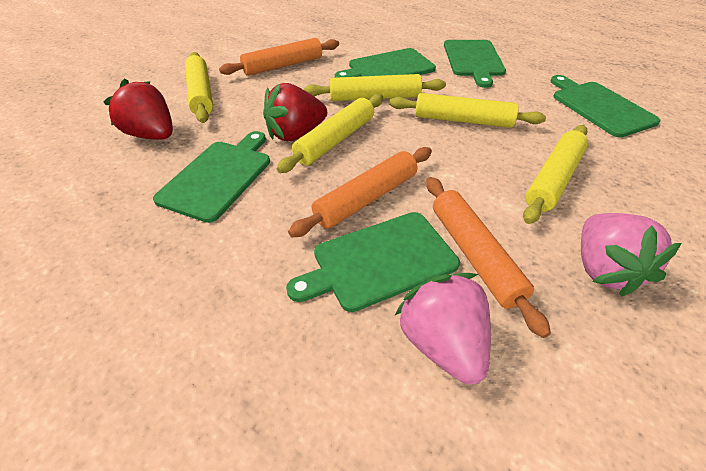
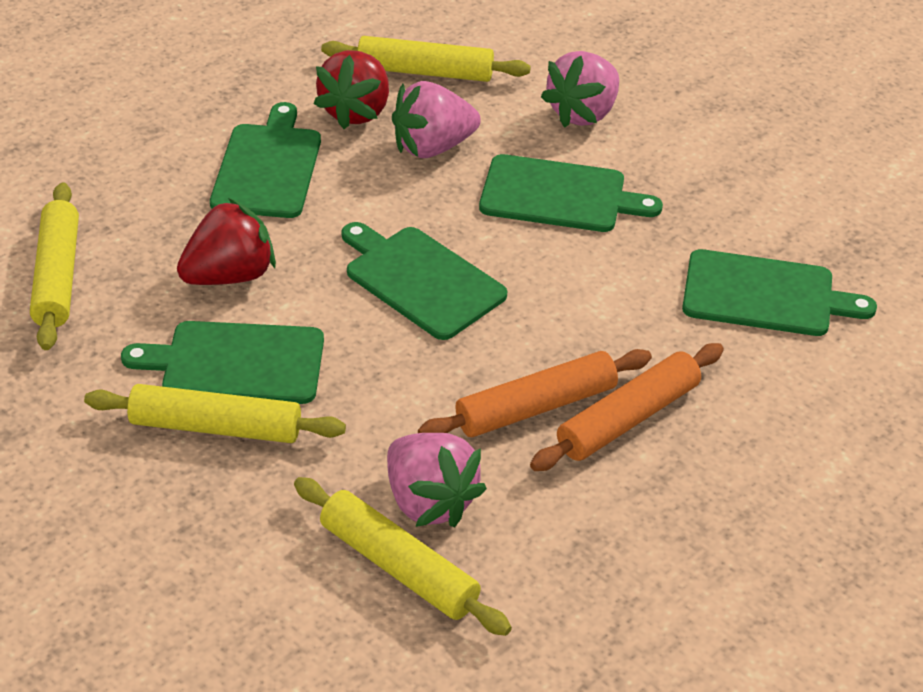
orange rolling pin: 3 -> 2
pink strawberry: 2 -> 3
yellow rolling pin: 5 -> 4

